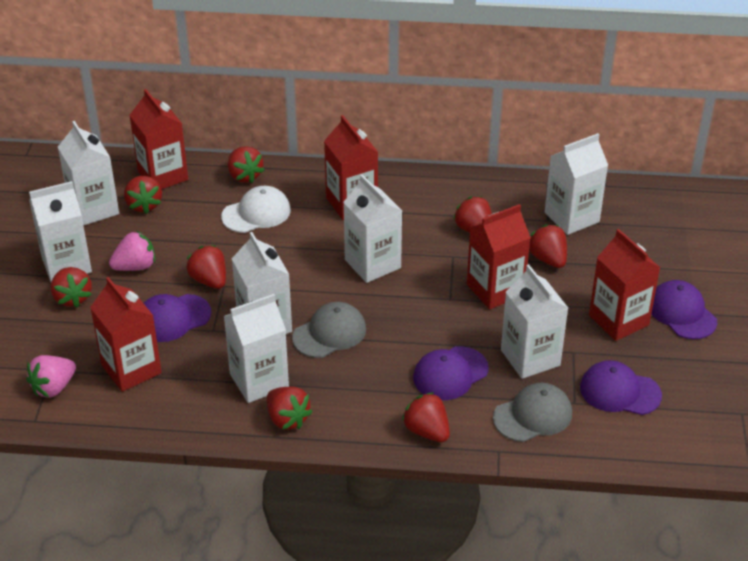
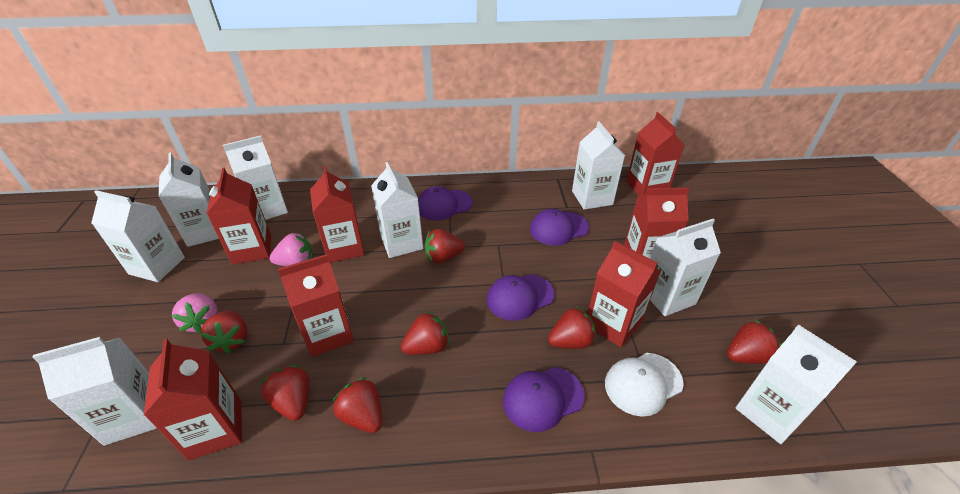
grey cap: 2 -> 0
red carton: 5 -> 7
red strawberry: 8 -> 7
white carton: 7 -> 8

